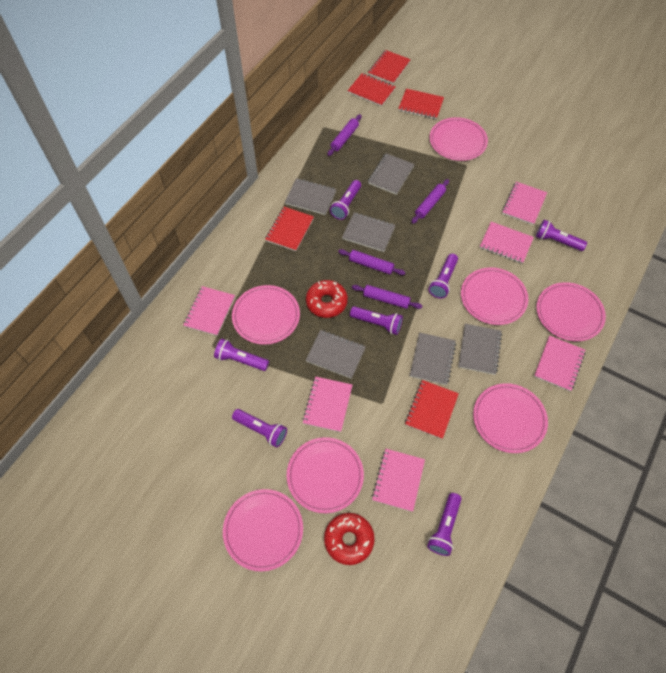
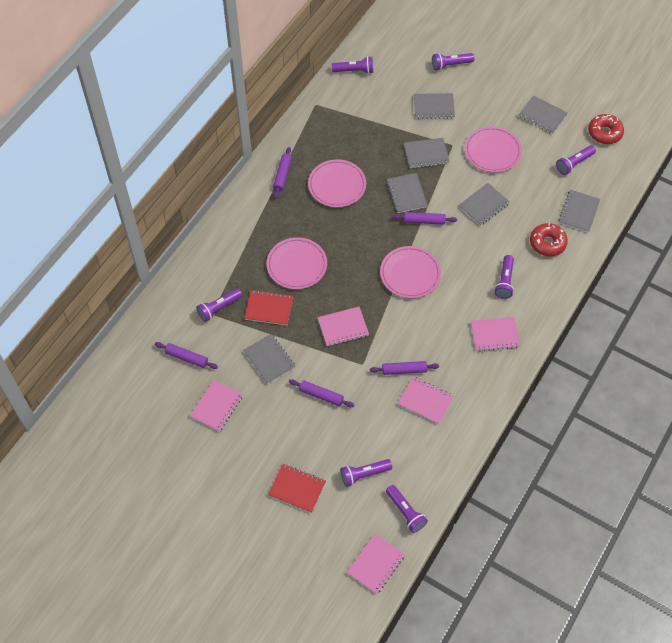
grey notebook: 6 -> 7
pink notebook: 6 -> 5
pink plate: 7 -> 4
purple rolling pin: 4 -> 5
red notebook: 5 -> 2

